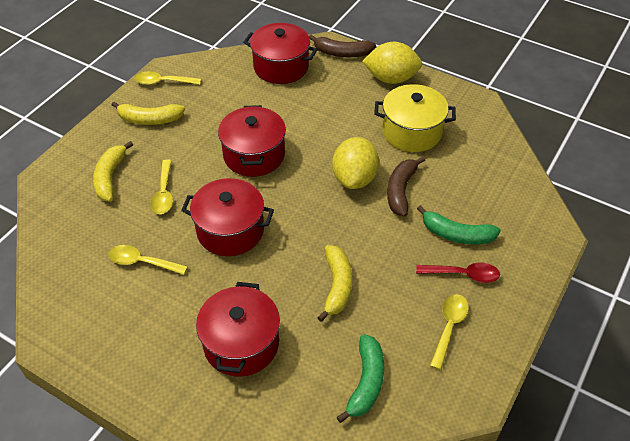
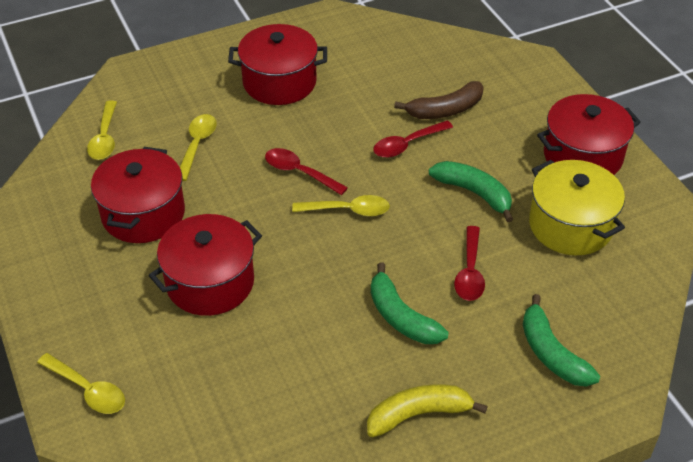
brown banana: 2 -> 1
green banana: 2 -> 3
red spoon: 1 -> 3
yellow banana: 3 -> 1
yellow lemon: 2 -> 0

